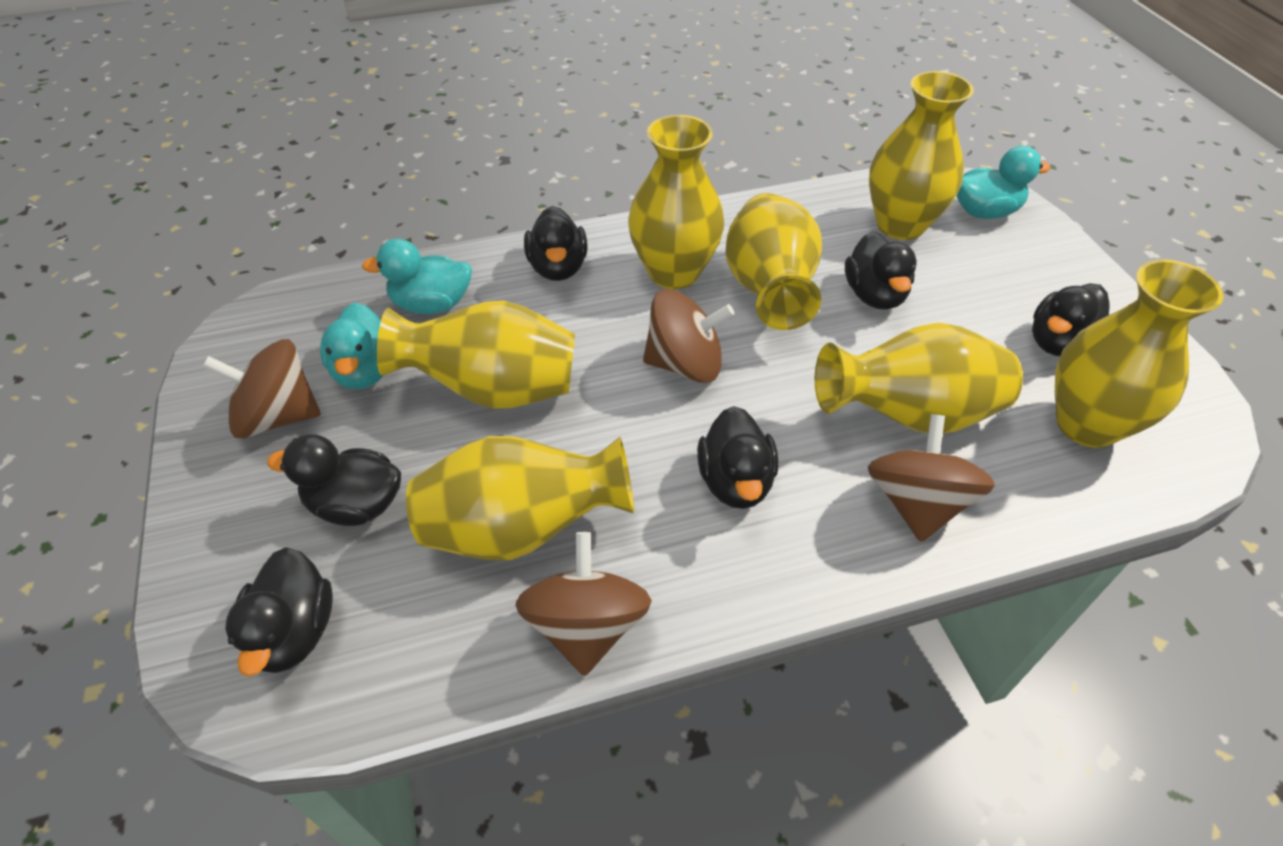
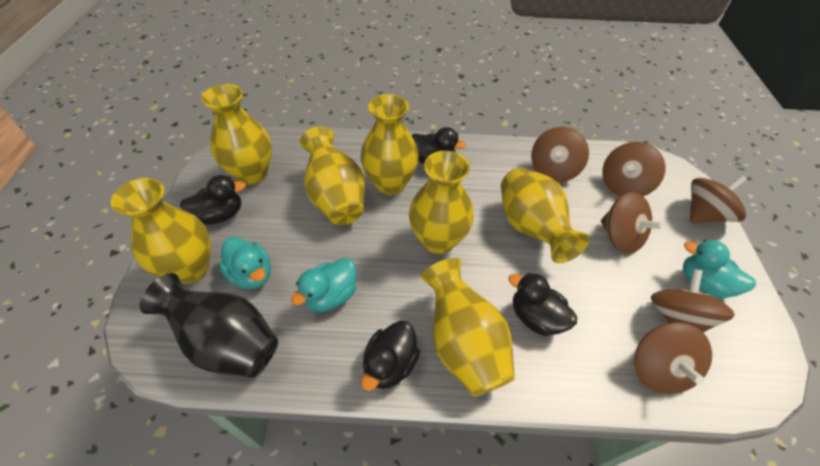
black duck: 6 -> 4
black vase: 0 -> 1
brown spinning top: 4 -> 6

